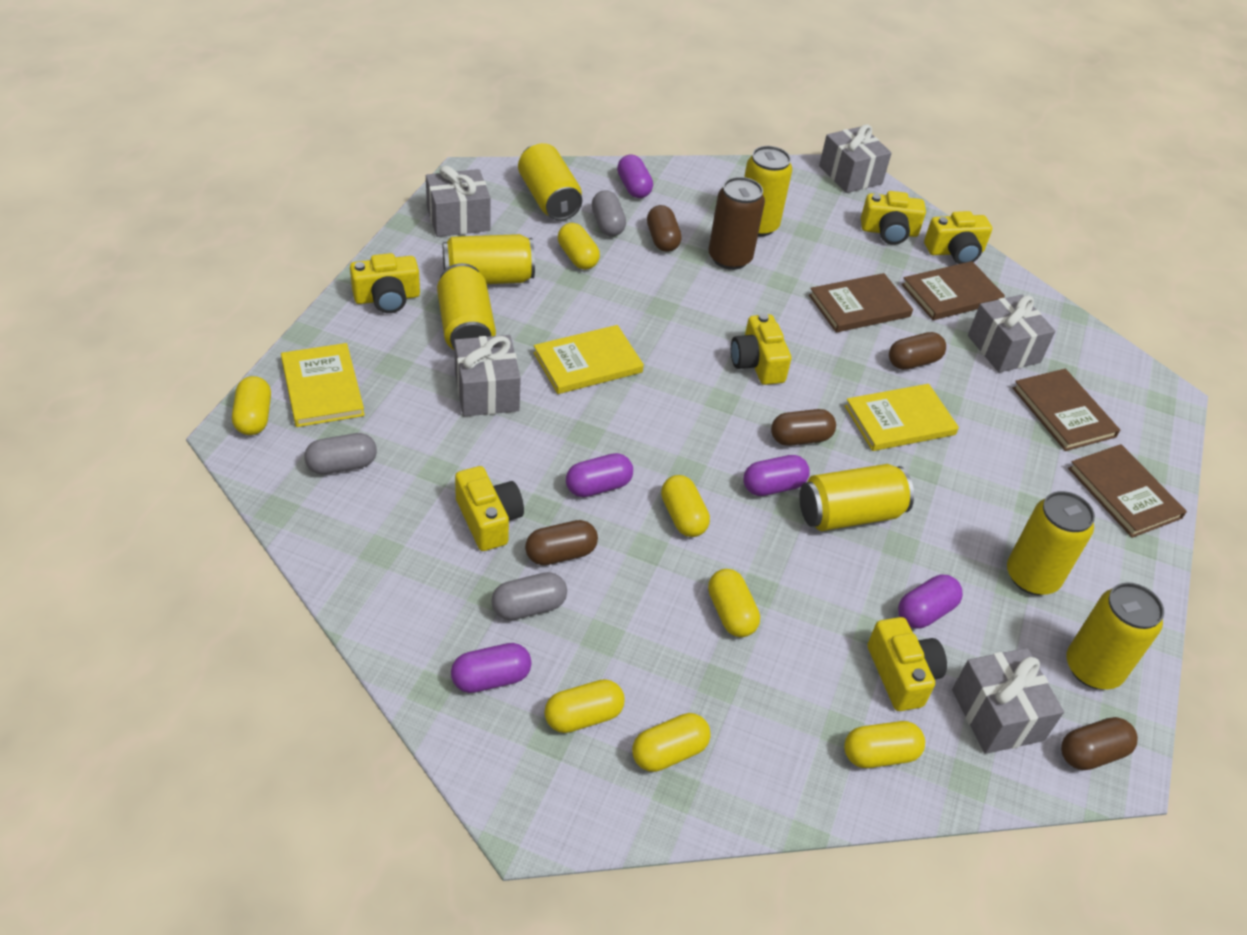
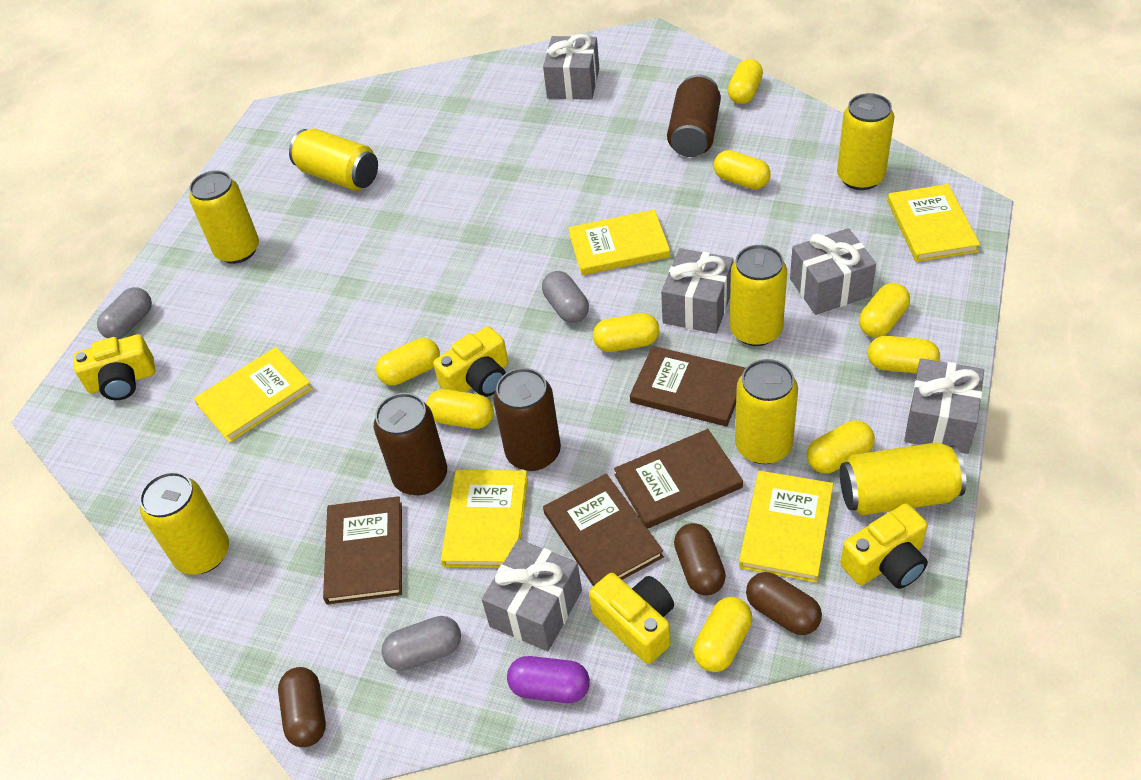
brown can: 1 -> 3
brown capsule: 5 -> 3
purple capsule: 5 -> 1
yellow book: 3 -> 5
yellow camera: 6 -> 4
yellow capsule: 7 -> 9

